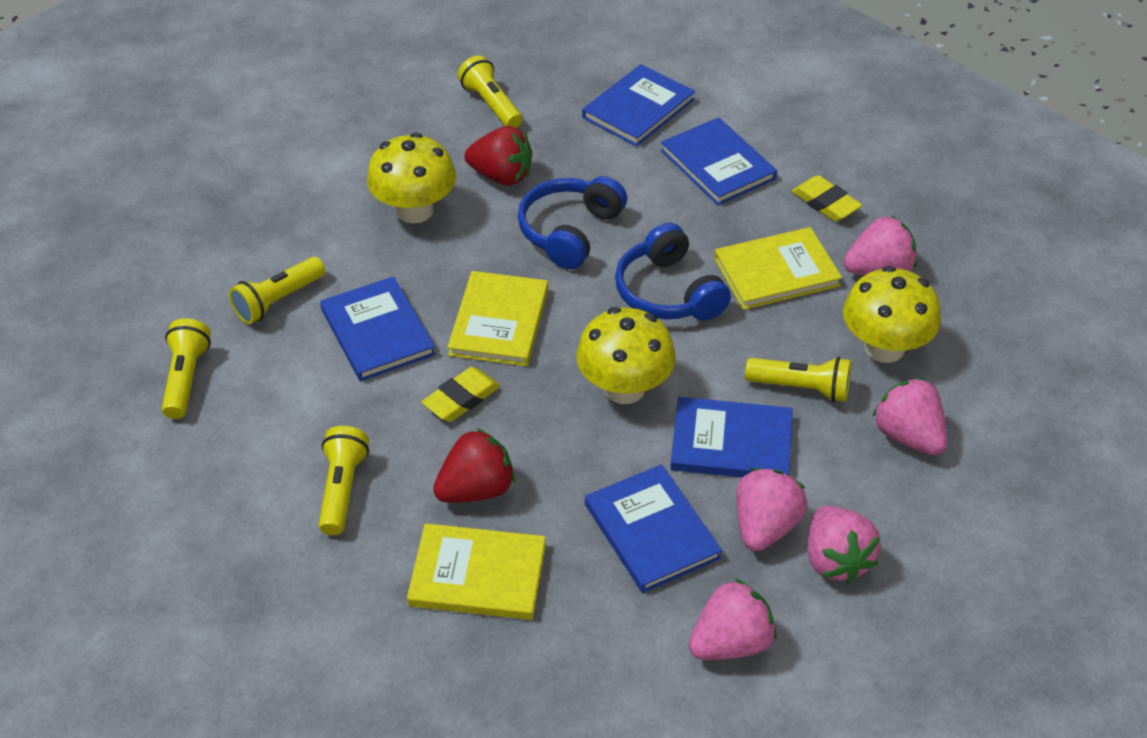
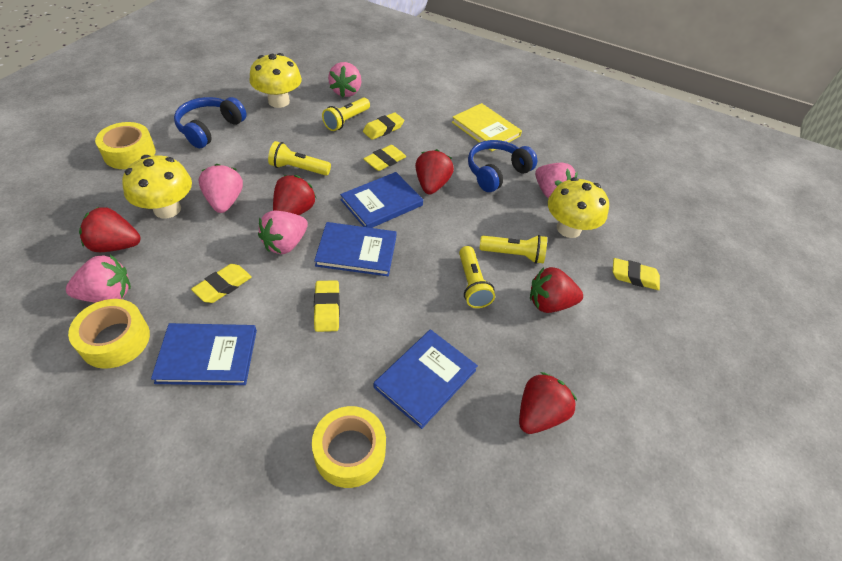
blue book: 5 -> 4
red strawberry: 2 -> 5
yellow book: 3 -> 1
yellow eraser: 2 -> 5
yellow flashlight: 5 -> 4
yellow tape: 0 -> 3

